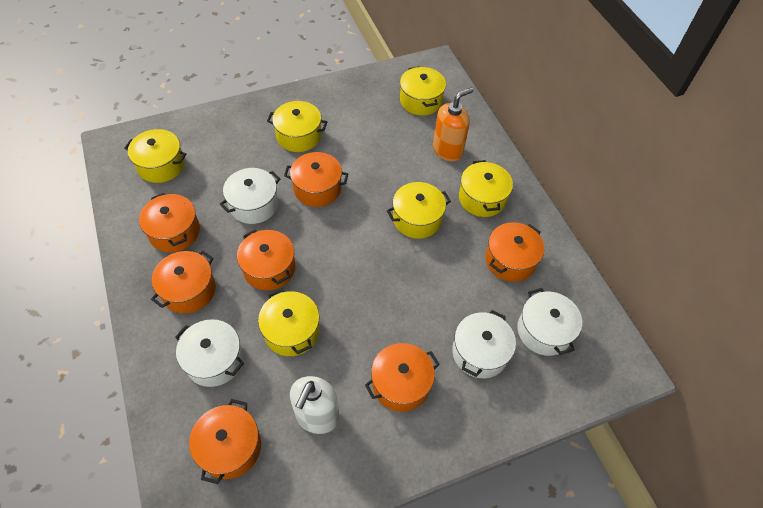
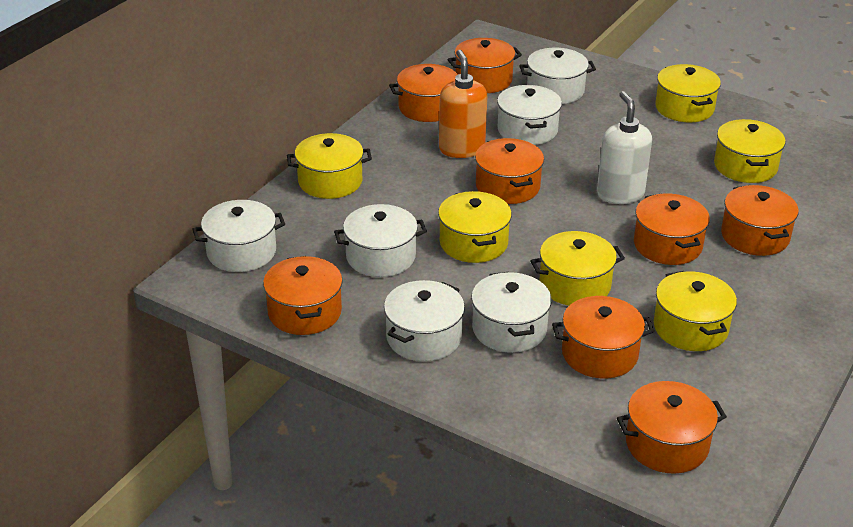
orange pot: 7 -> 8
white pot: 4 -> 6

